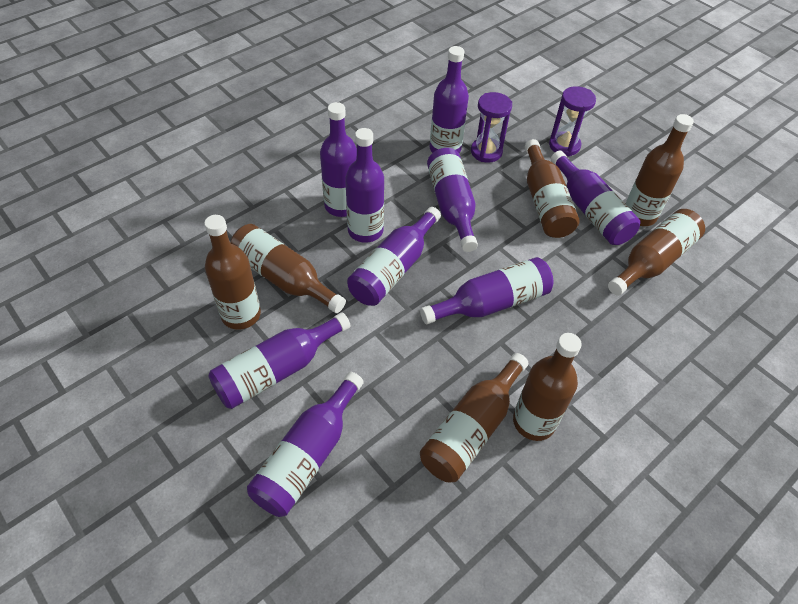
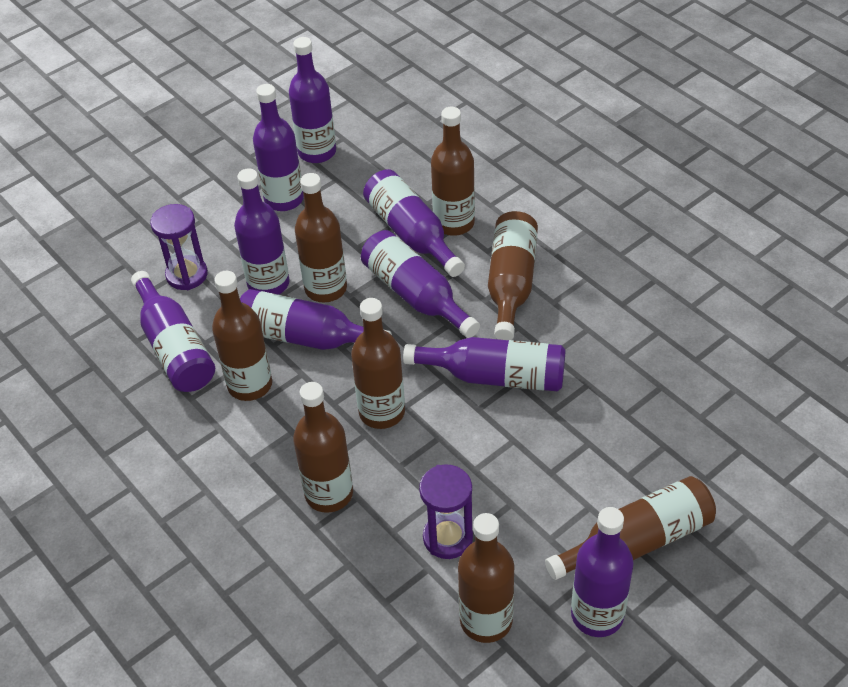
brown bottle: 7 -> 8

